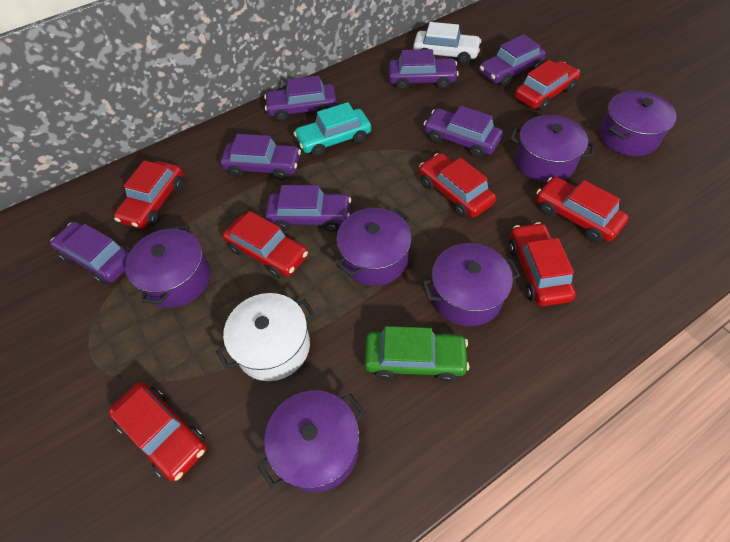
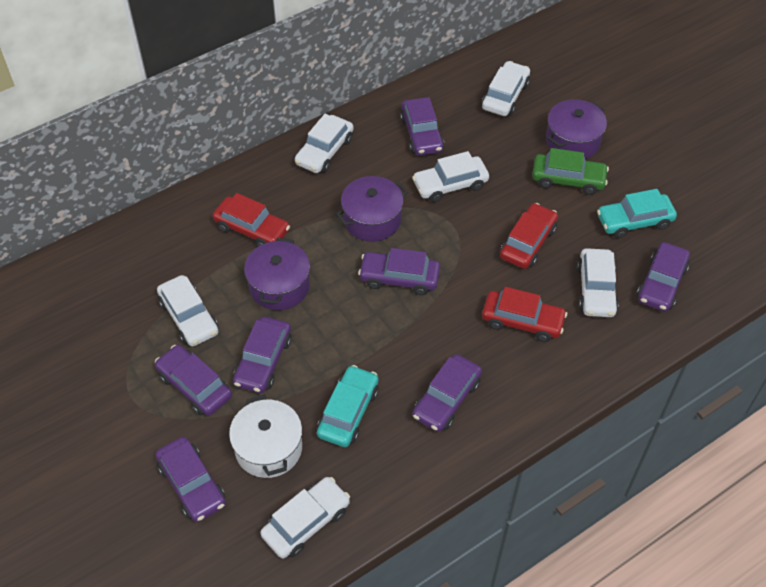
purple pot: 6 -> 3
red car: 7 -> 3
turquoise car: 1 -> 2
white car: 1 -> 6

